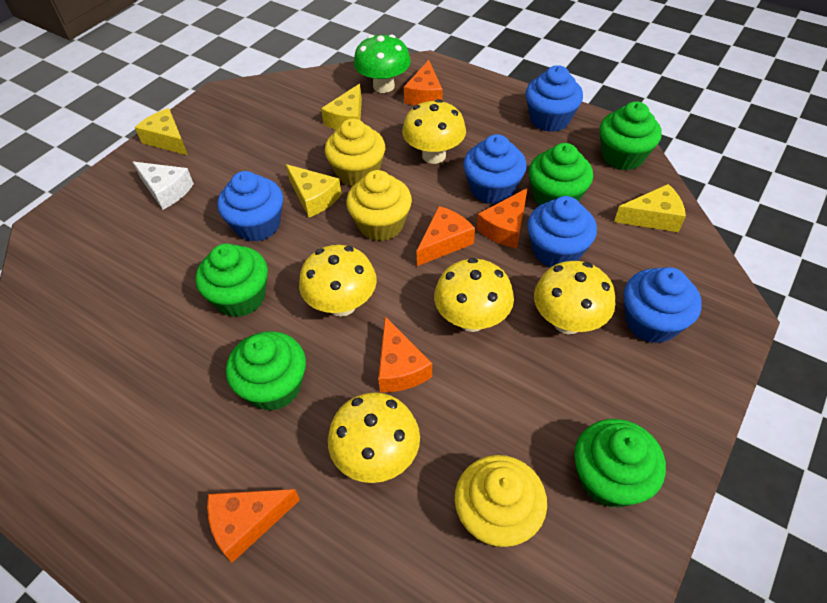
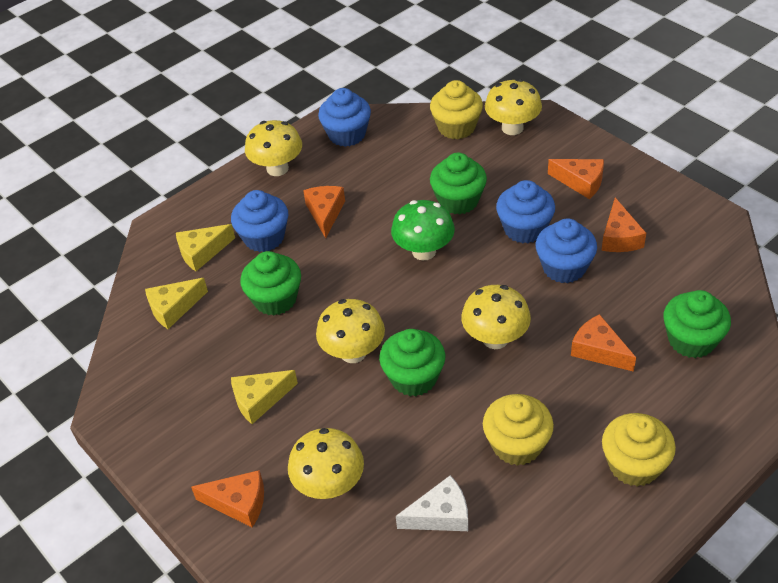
blue cupcake: 5 -> 4
green cupcake: 5 -> 4
yellow cheese: 4 -> 3

